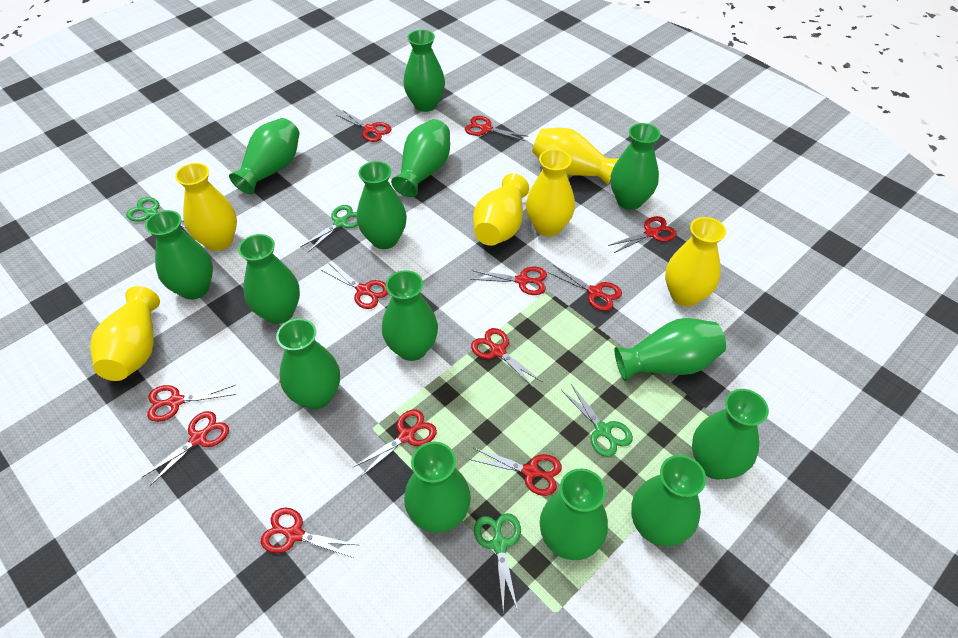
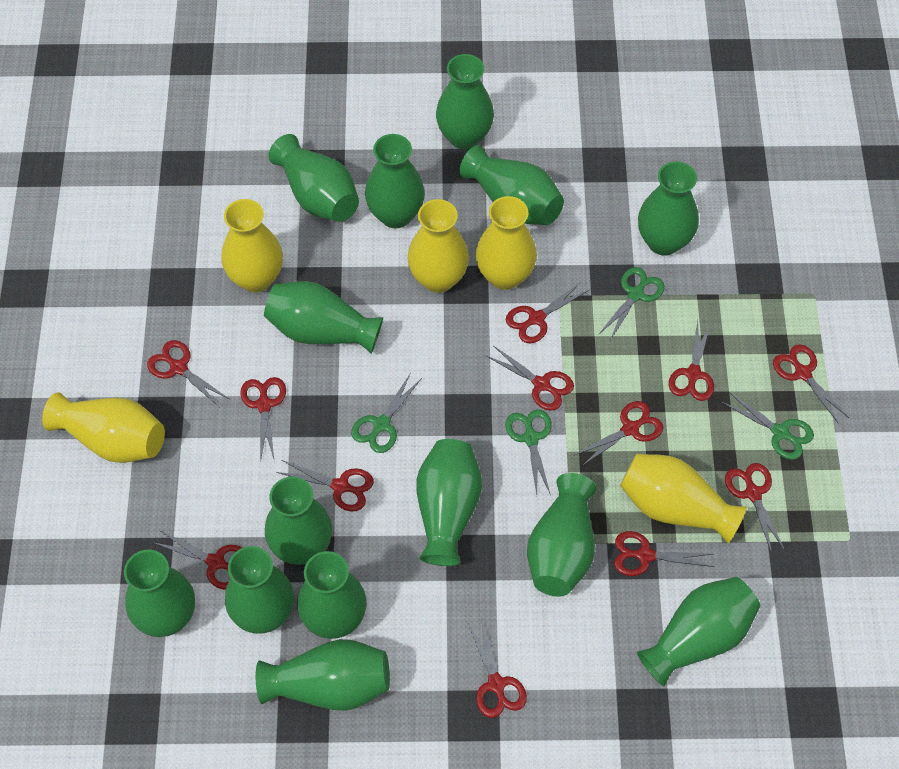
yellow vase: 6 -> 5

